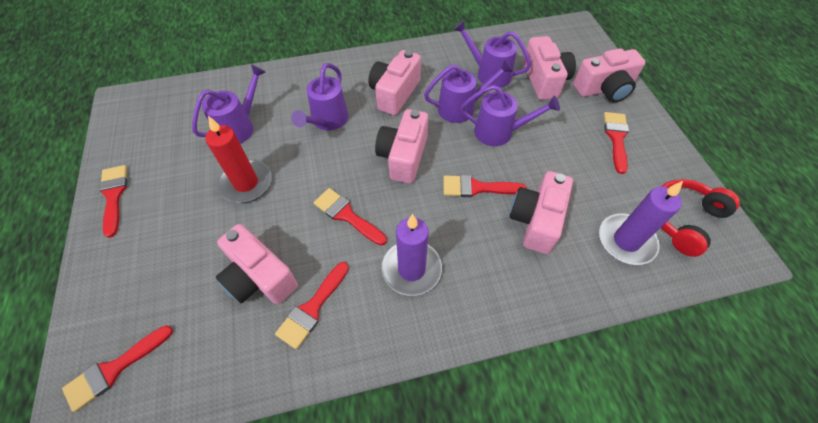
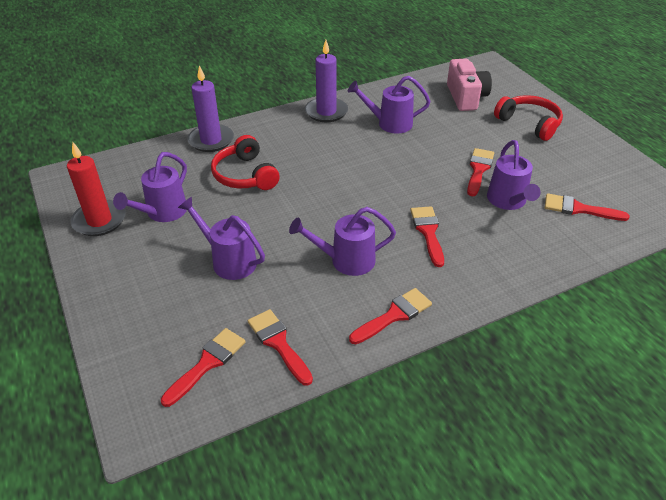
pink camera: 6 -> 1
red headphones: 1 -> 2

